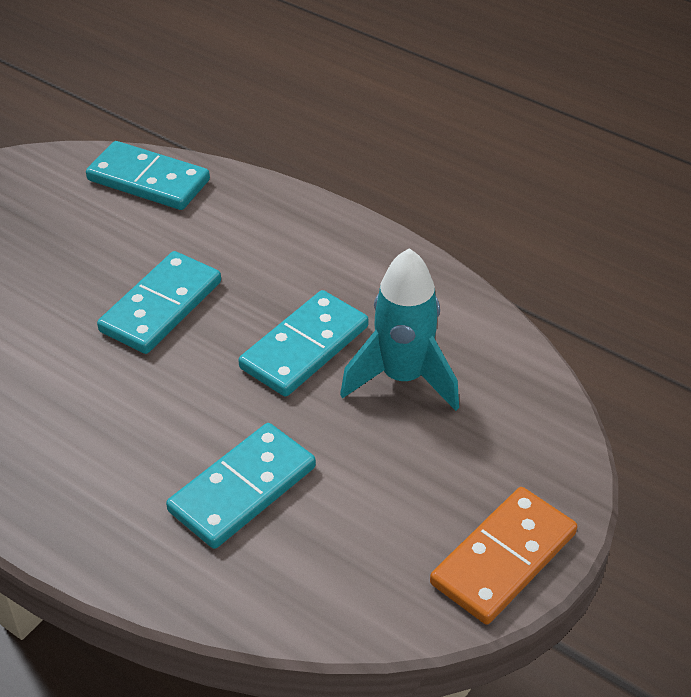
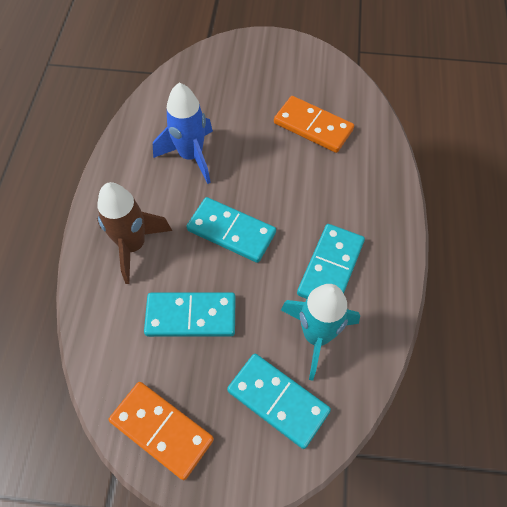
blue rocket: 0 -> 1
brown rocket: 0 -> 1
orange domino: 1 -> 2

